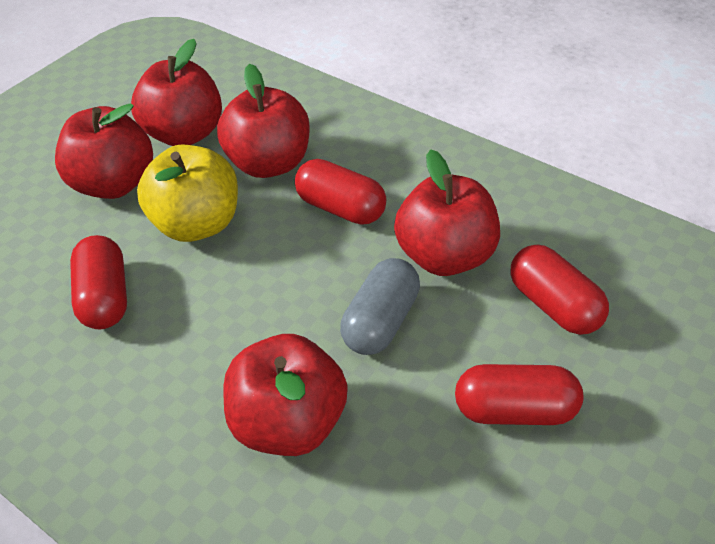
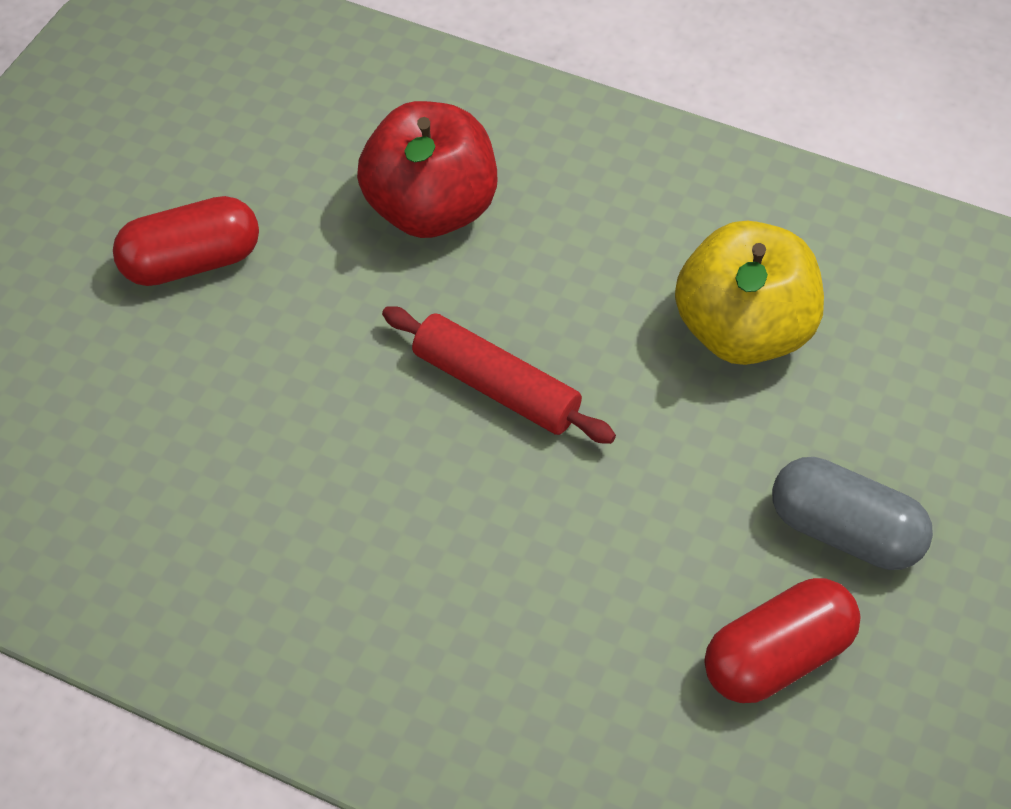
red apple: 5 -> 1
red capsule: 4 -> 2
red rolling pin: 0 -> 1

